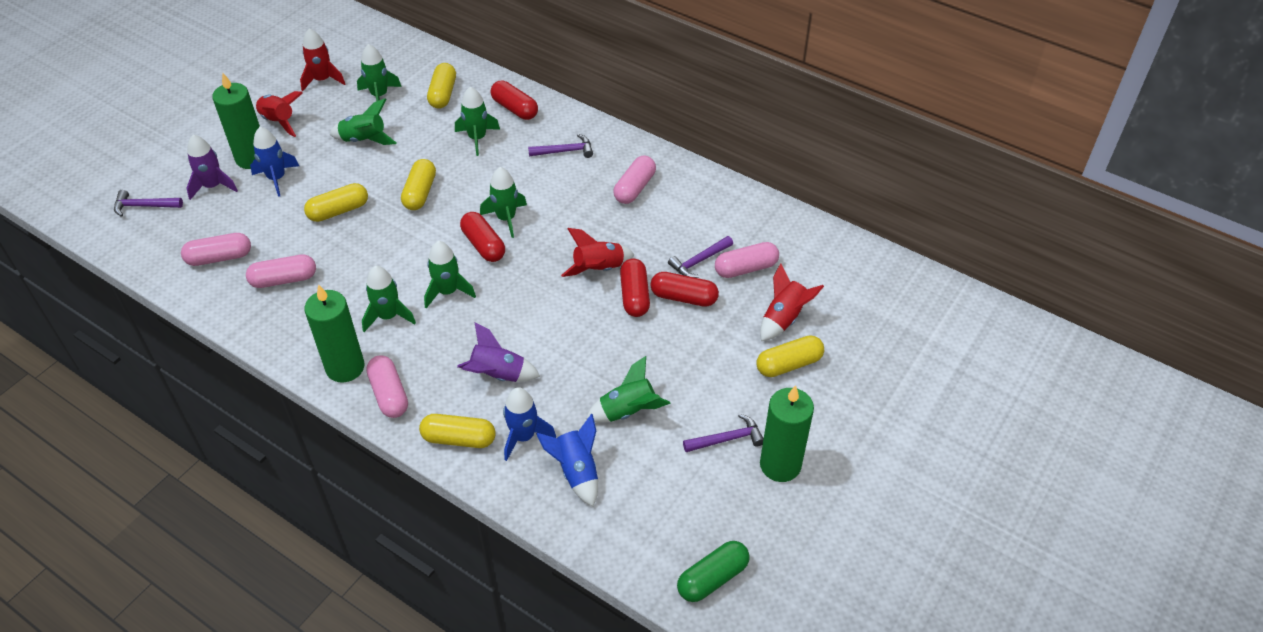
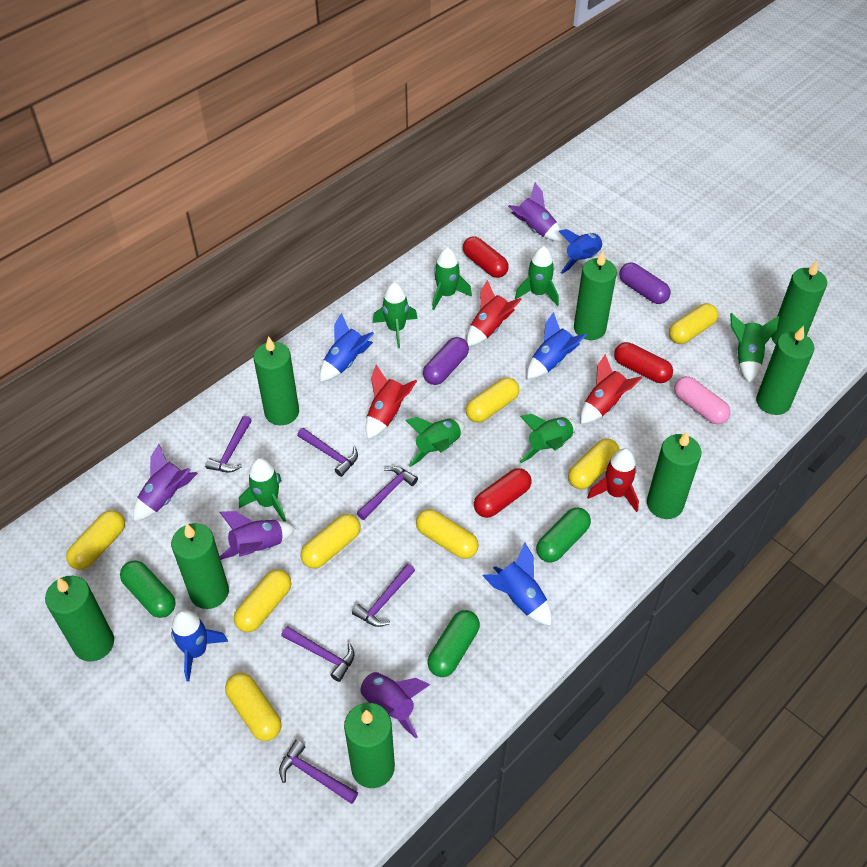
blue rocket: 3 -> 5
green candle: 3 -> 8
green capsule: 1 -> 3
pink capsule: 5 -> 1
purple capsule: 0 -> 2
purple hammer: 4 -> 6
purple rocket: 2 -> 4
red capsule: 4 -> 3
yellow capsule: 5 -> 8

